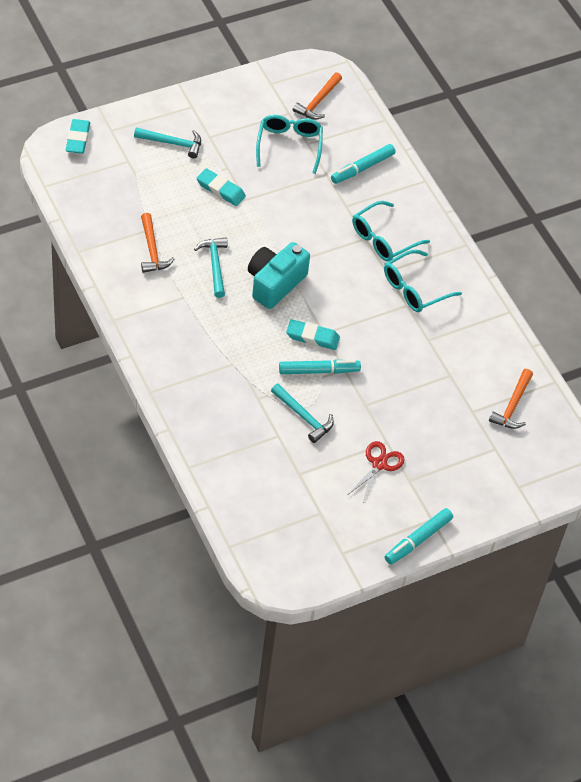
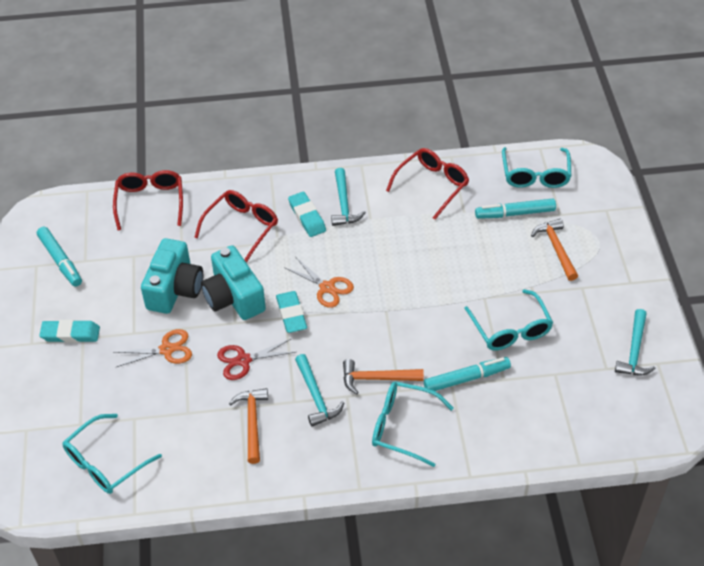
orange scissors: 0 -> 2
red glasses: 0 -> 3
turquoise camera: 1 -> 2
turquoise glasses: 3 -> 4

